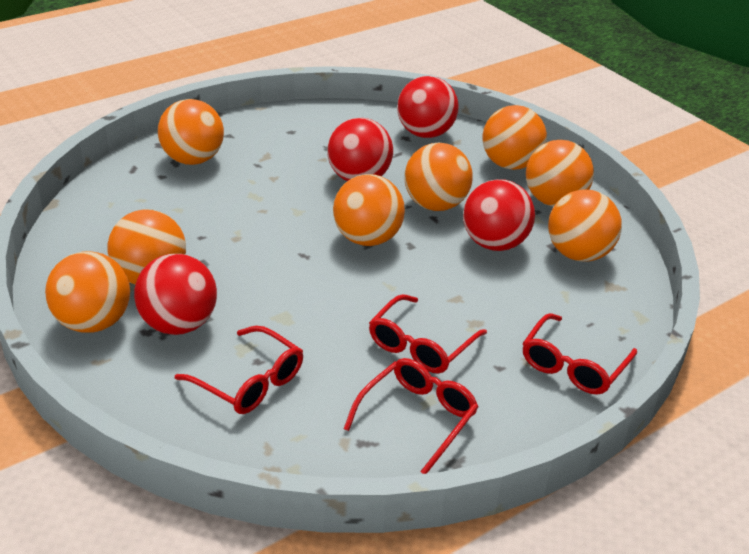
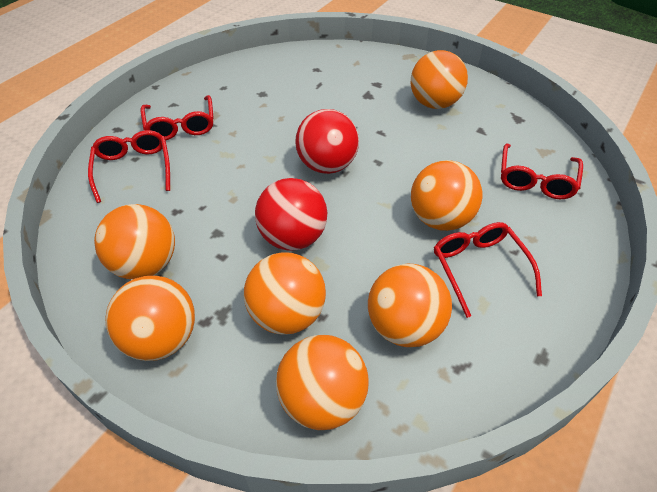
orange ball: 8 -> 7
red ball: 4 -> 2

